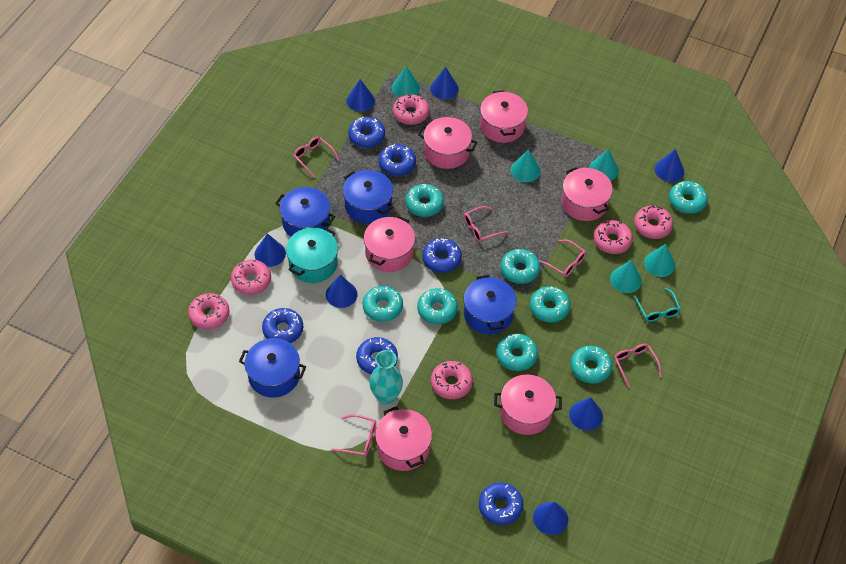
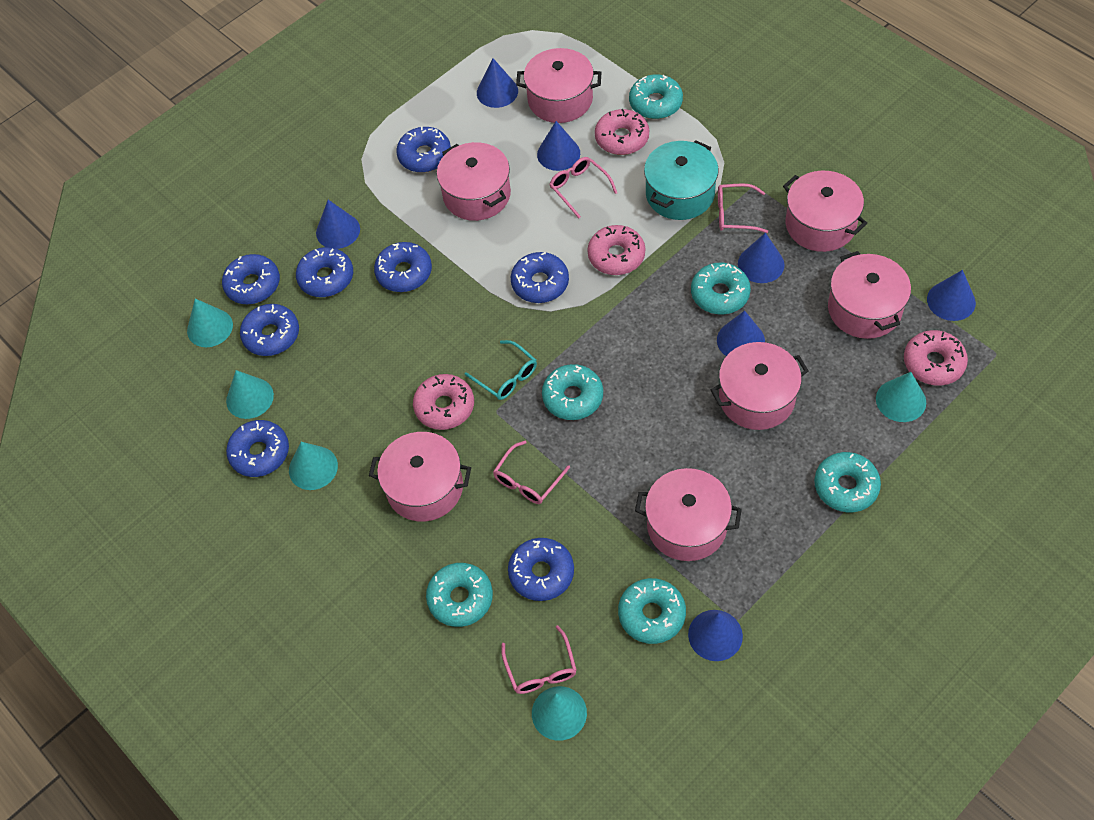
blue donut: 6 -> 8
blue pot: 4 -> 0
pink donut: 6 -> 4
pink glasses: 5 -> 4
pink pot: 6 -> 7
turquoise donut: 8 -> 6
turquoise vase: 1 -> 0

